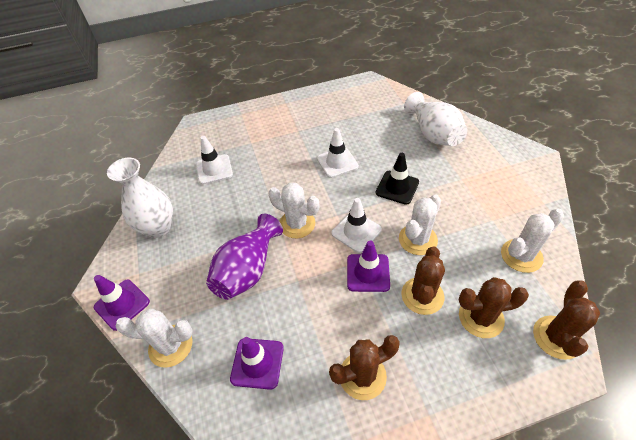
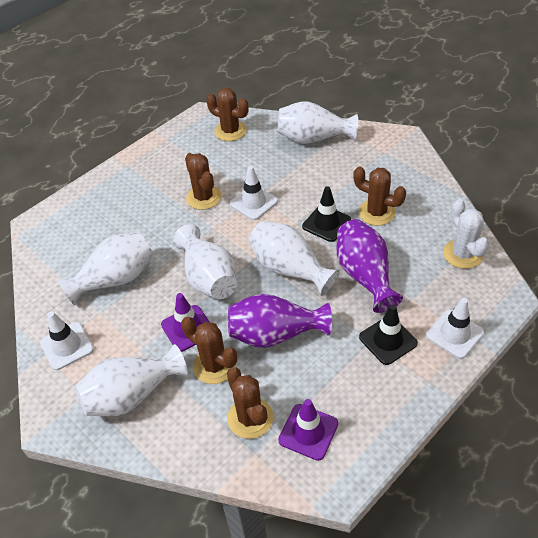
black traffic cone: 1 -> 2
brown cactus: 4 -> 5
purple traffic cone: 3 -> 2
purple vase: 1 -> 2
white cactus: 4 -> 1
white vase: 2 -> 5

